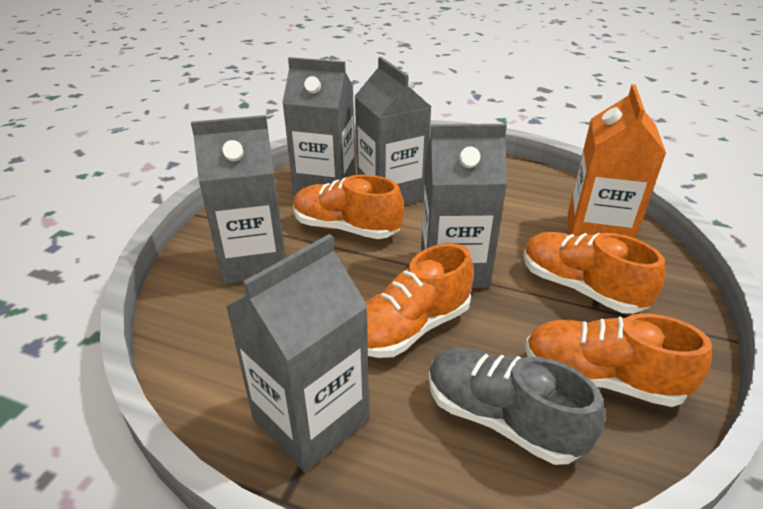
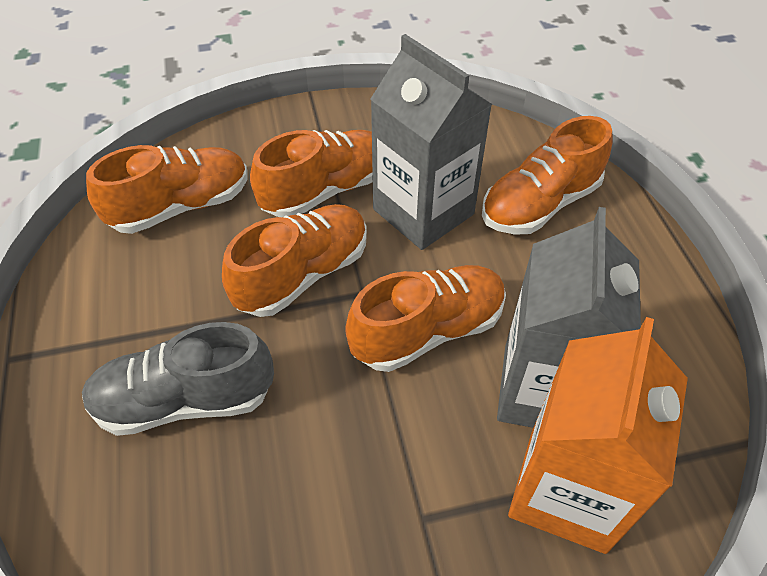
grey carton: 5 -> 2
orange shoe: 4 -> 5

